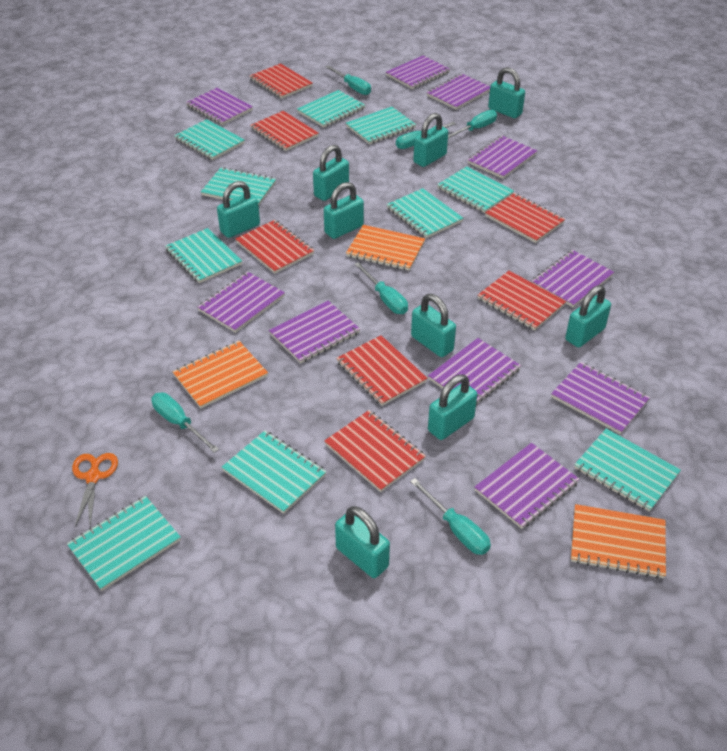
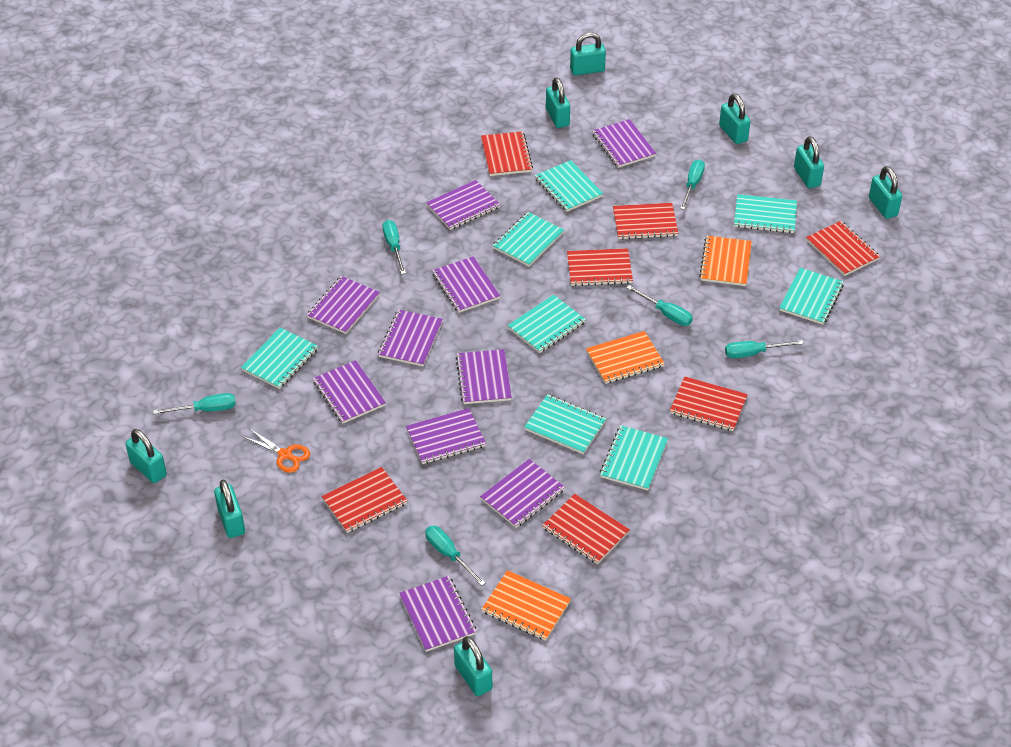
turquoise notebook: 10 -> 8
turquoise padlock: 9 -> 8

